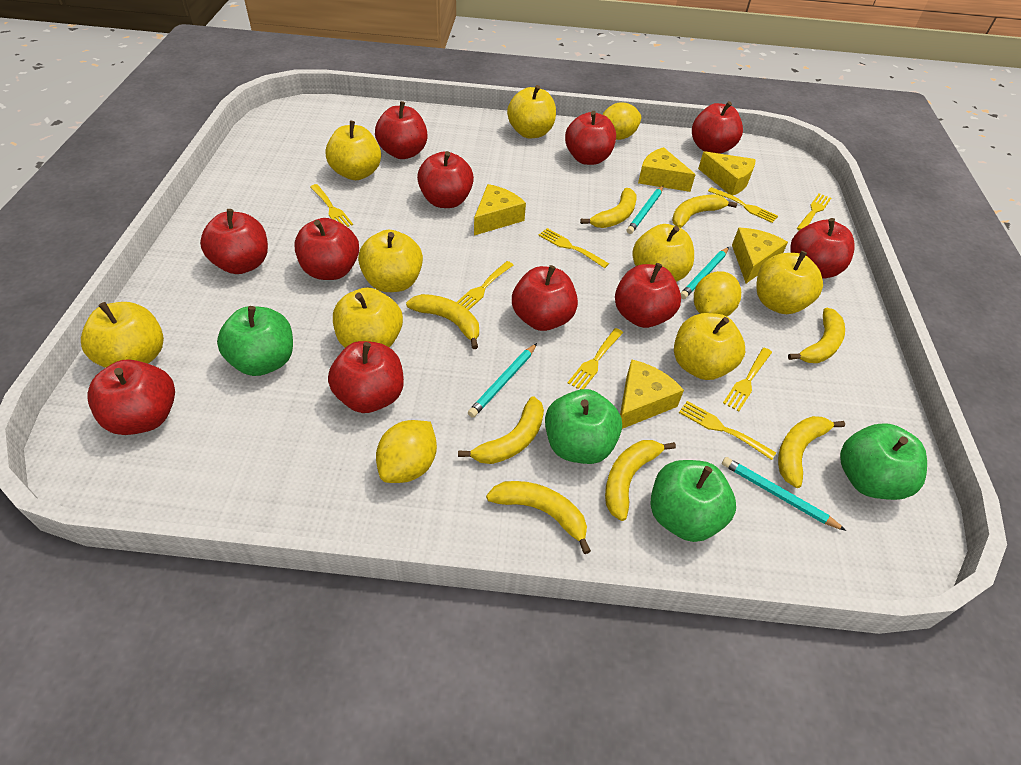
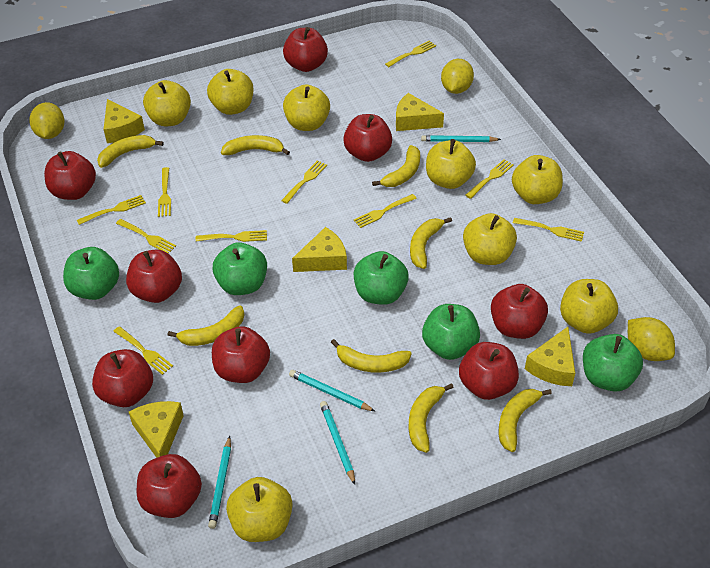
green apple: 4 -> 5
red apple: 11 -> 9
yellow fork: 8 -> 10

